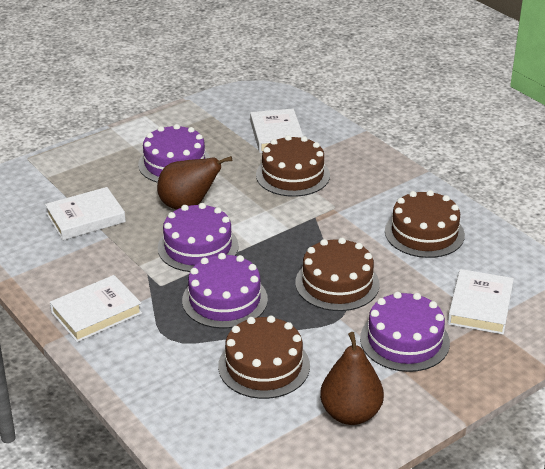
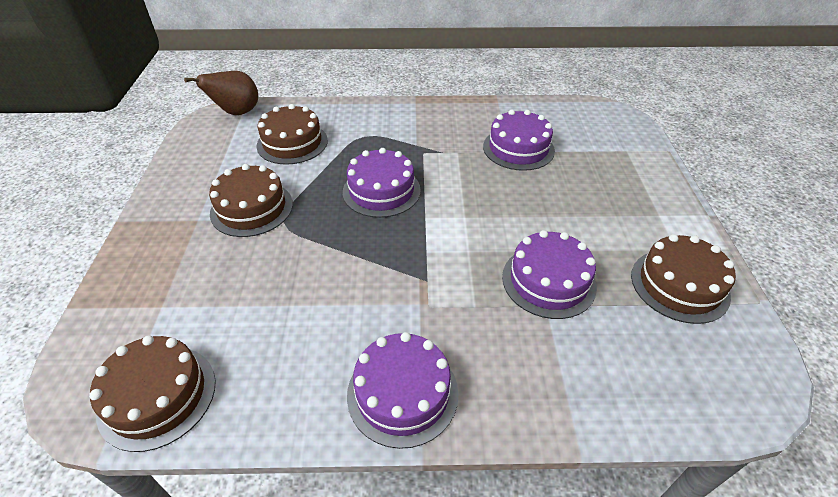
brown pear: 2 -> 1
white book: 4 -> 0

